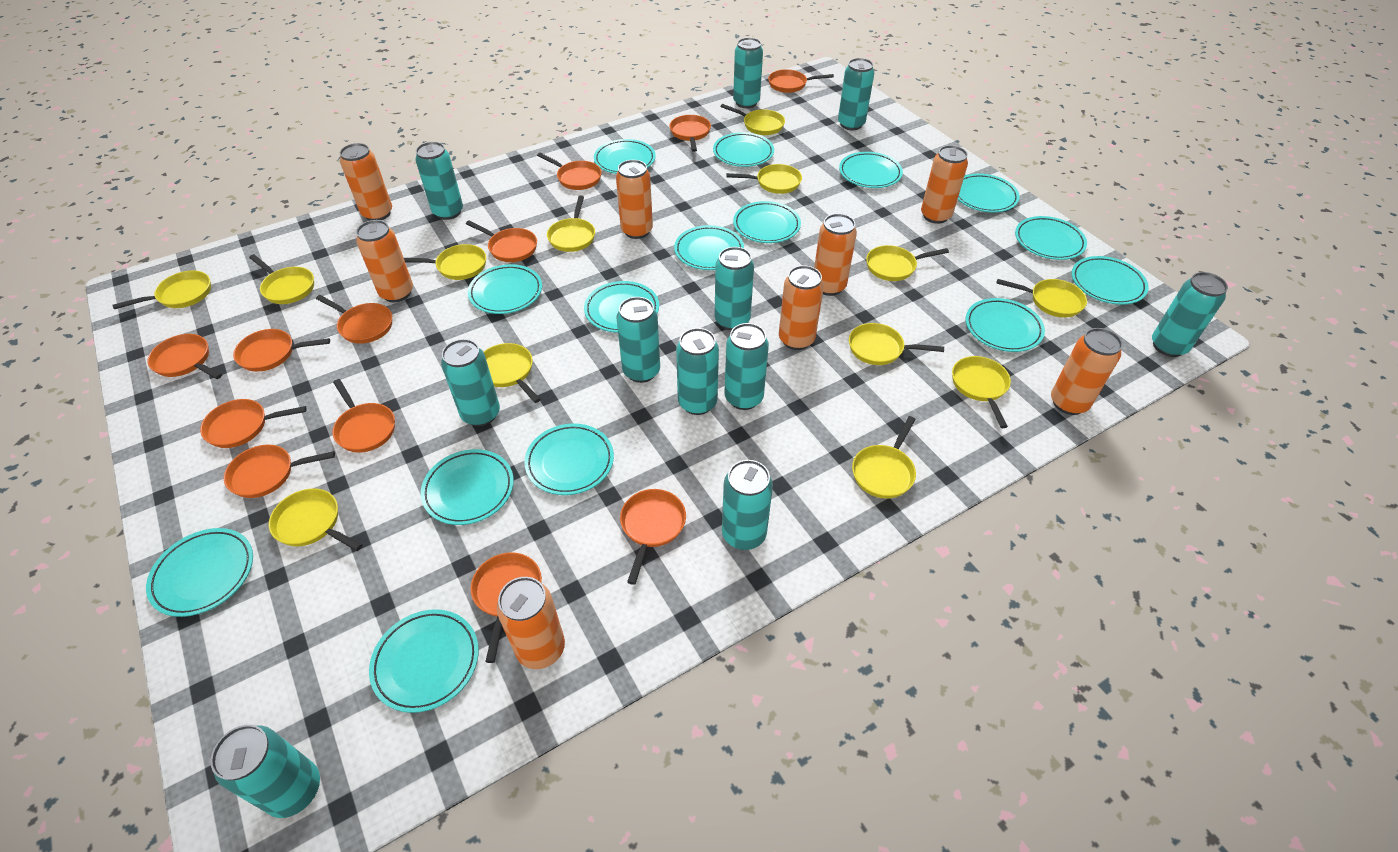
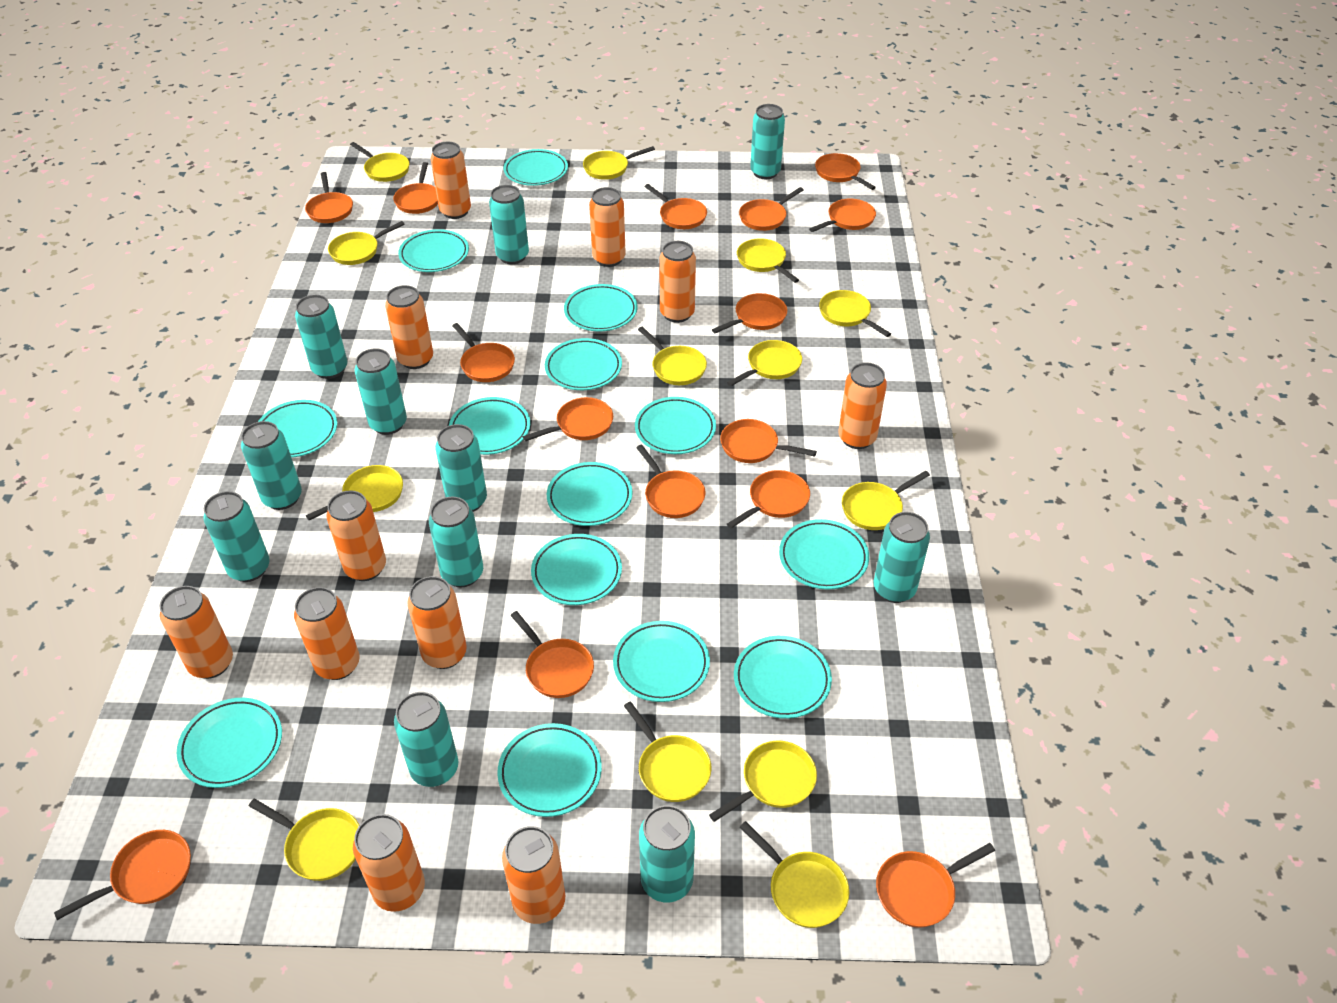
orange can: 8 -> 11
orange pan: 12 -> 15
turquoise plate: 15 -> 14

